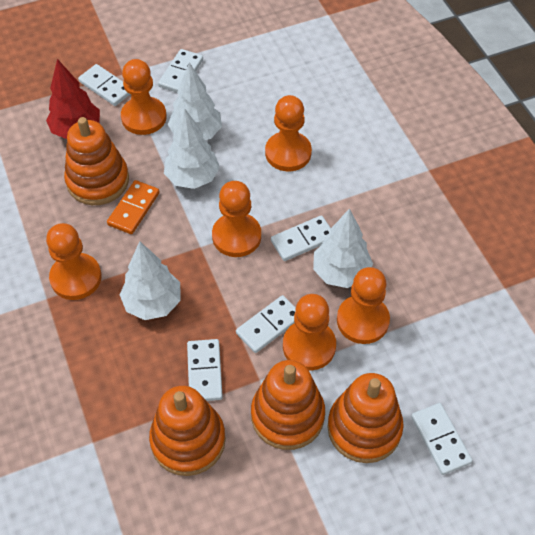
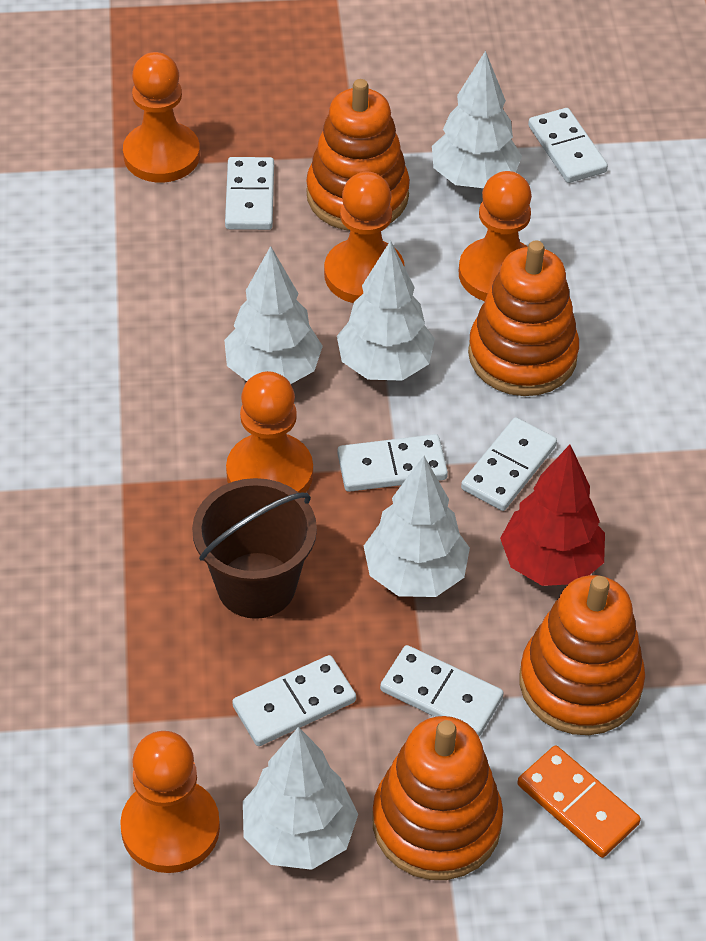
brown bucket: 0 -> 1
orange pawn: 6 -> 5
white tree: 4 -> 5

